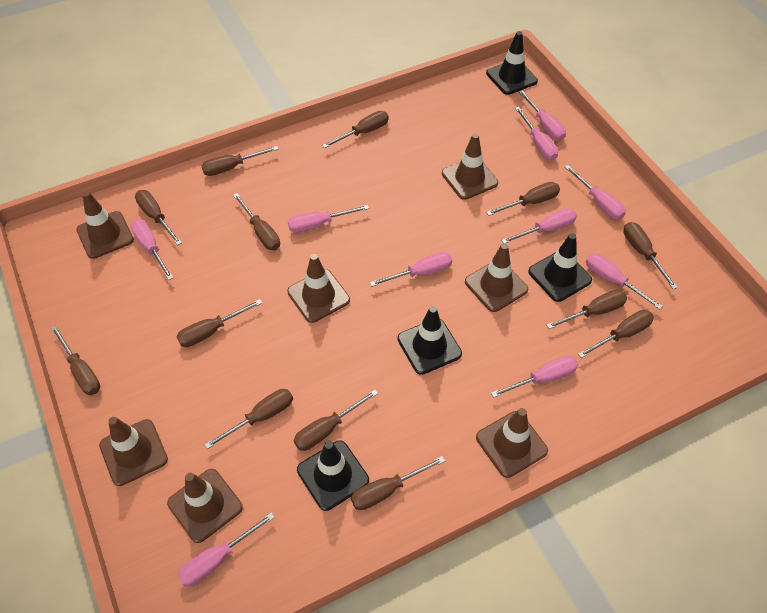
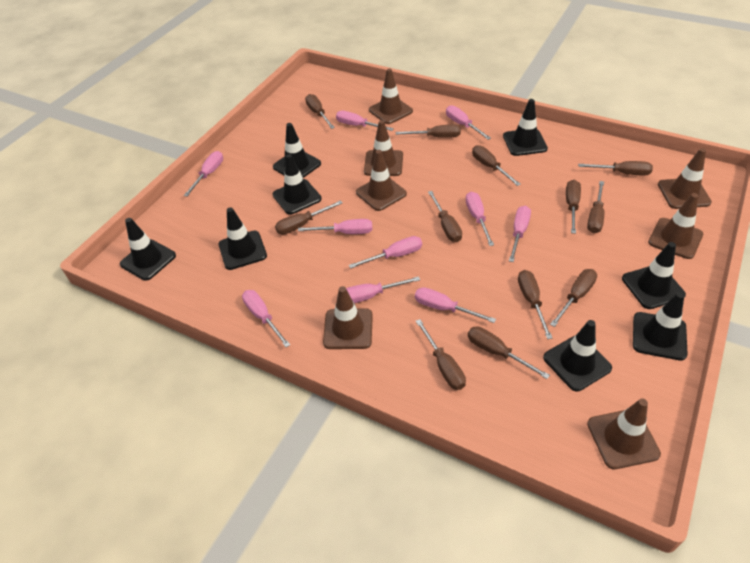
black traffic cone: 4 -> 8
brown screwdriver: 13 -> 12

